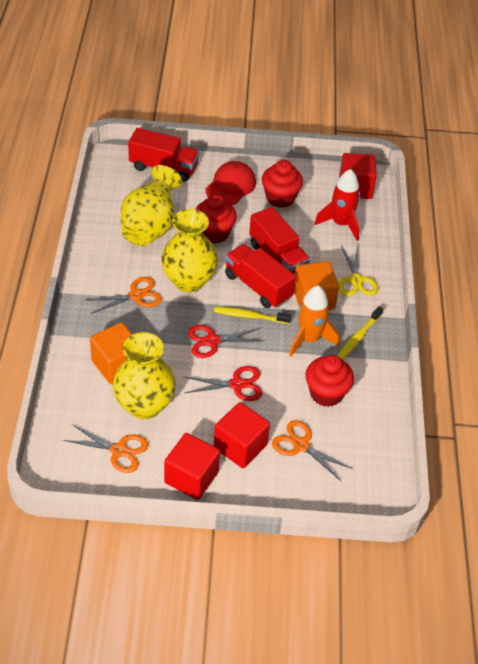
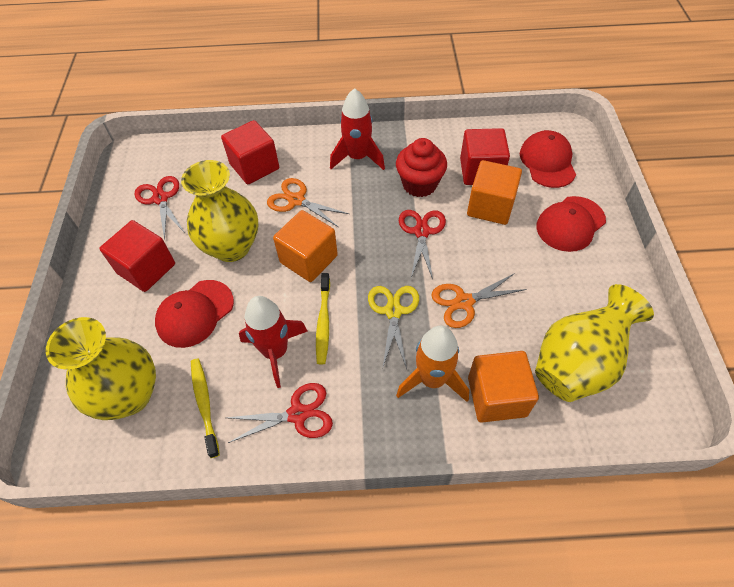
orange cube: 2 -> 3
orange scissors: 3 -> 2
red cap: 1 -> 3
red cupcake: 3 -> 1
red rocket: 1 -> 2
red scissors: 2 -> 3
red truck: 3 -> 0

